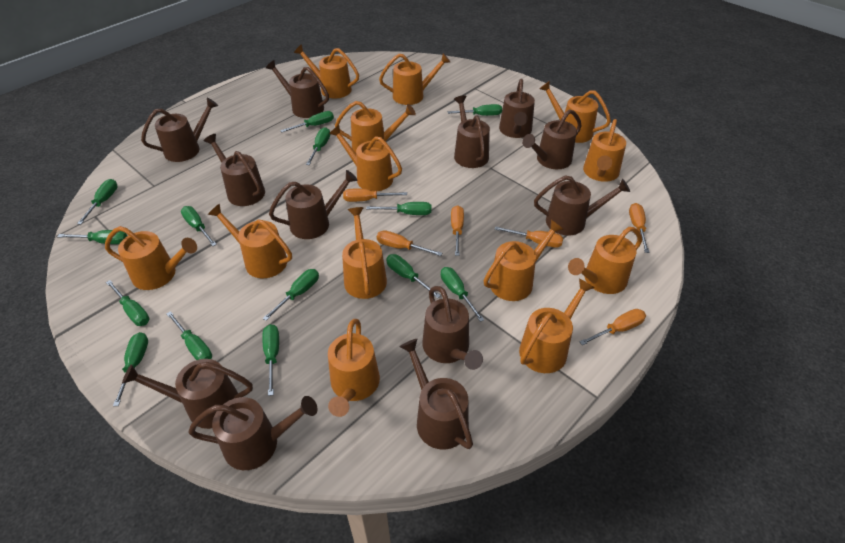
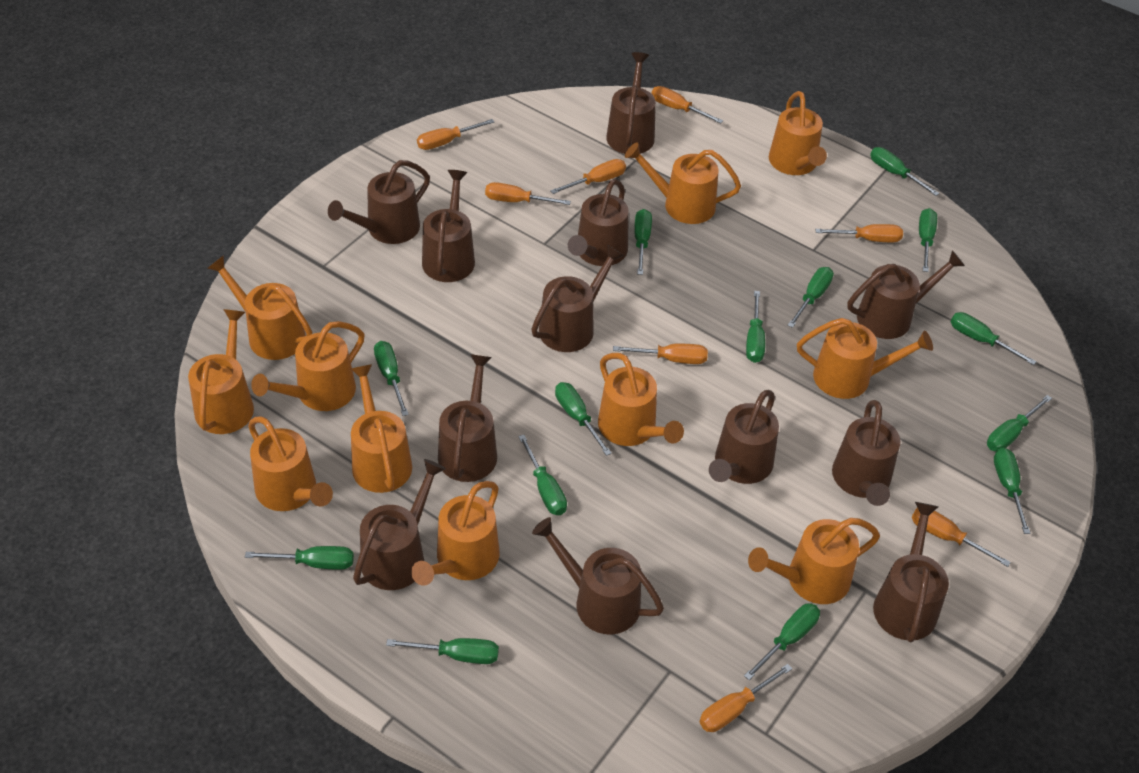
orange screwdriver: 6 -> 8
orange watering can: 13 -> 11

